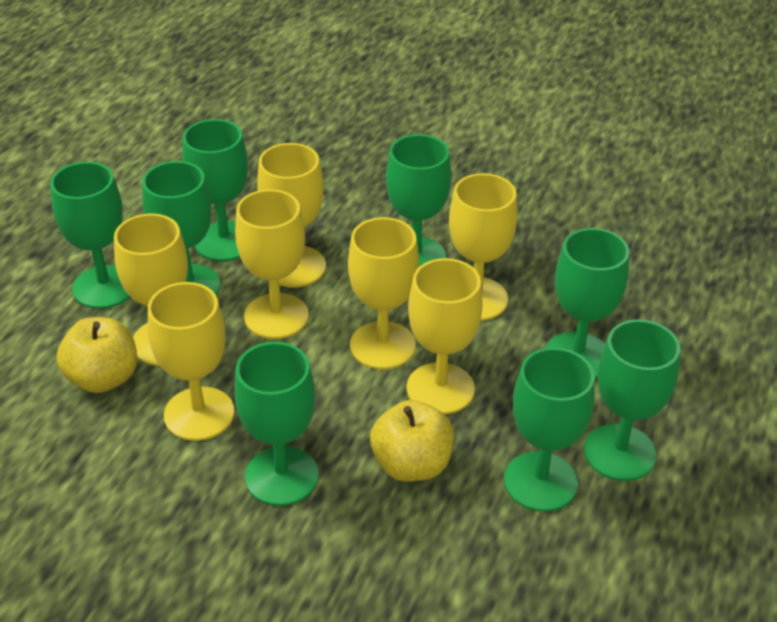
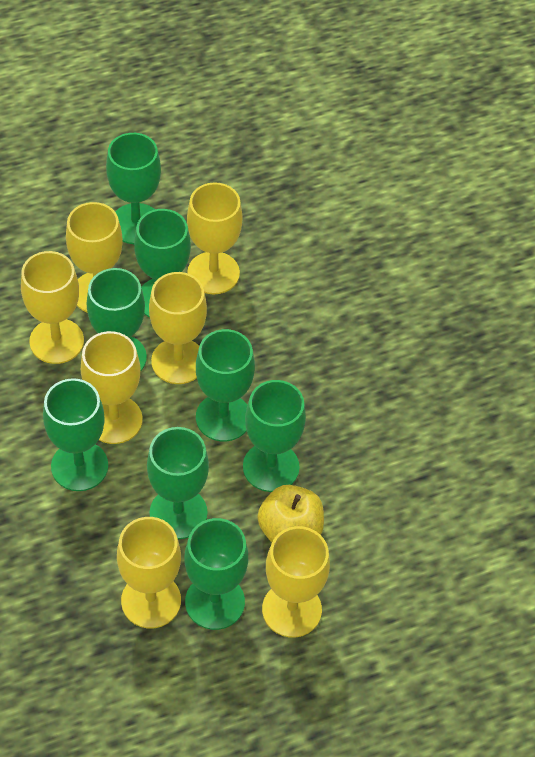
yellow apple: 2 -> 1

